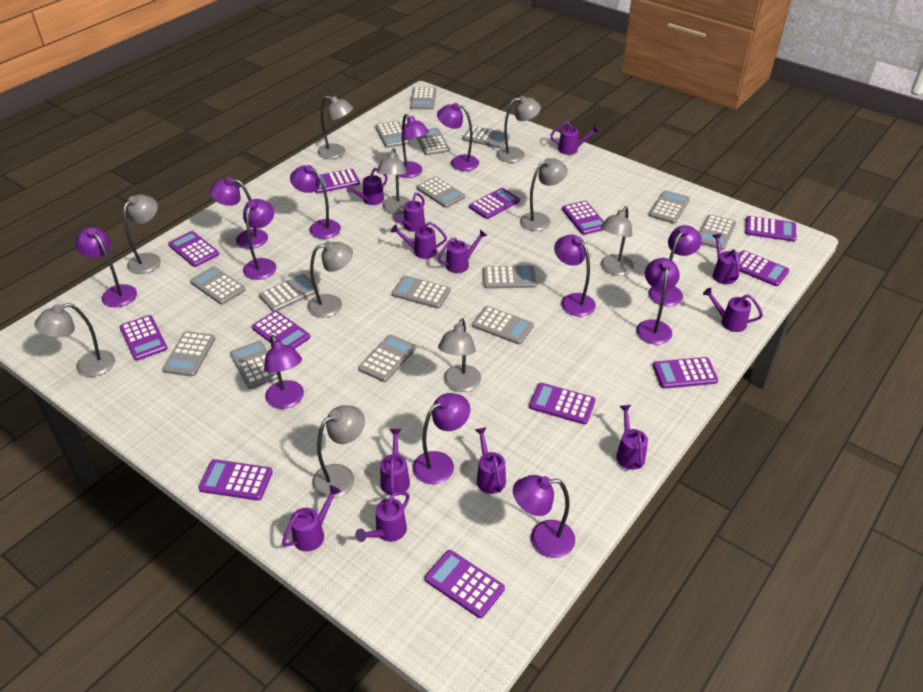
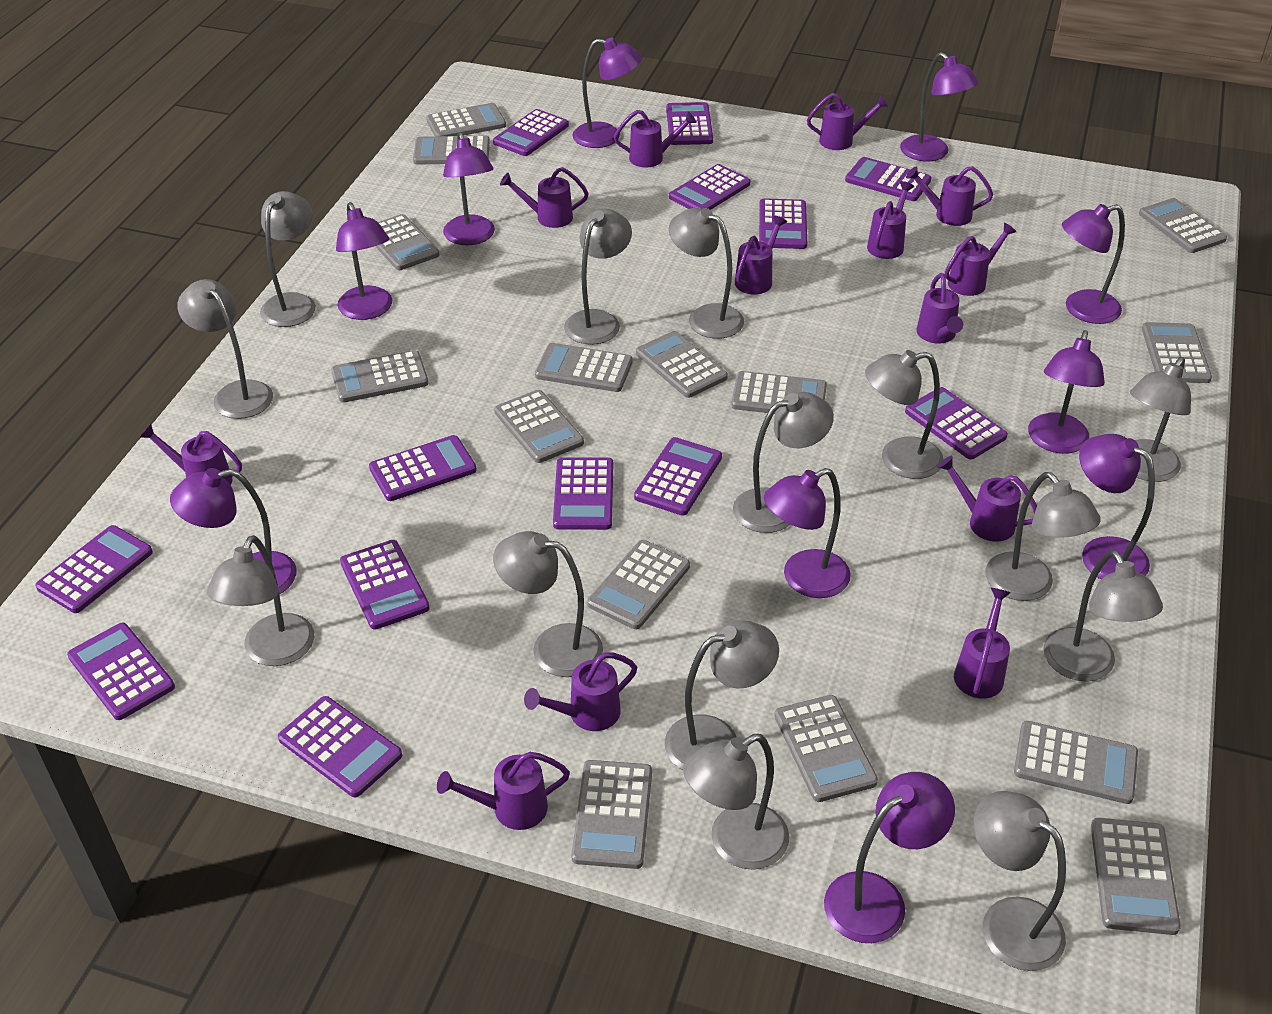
grey lamp: 10 -> 14
purple calculator: 12 -> 13
purple lamp: 12 -> 10
purple watering can: 12 -> 13

